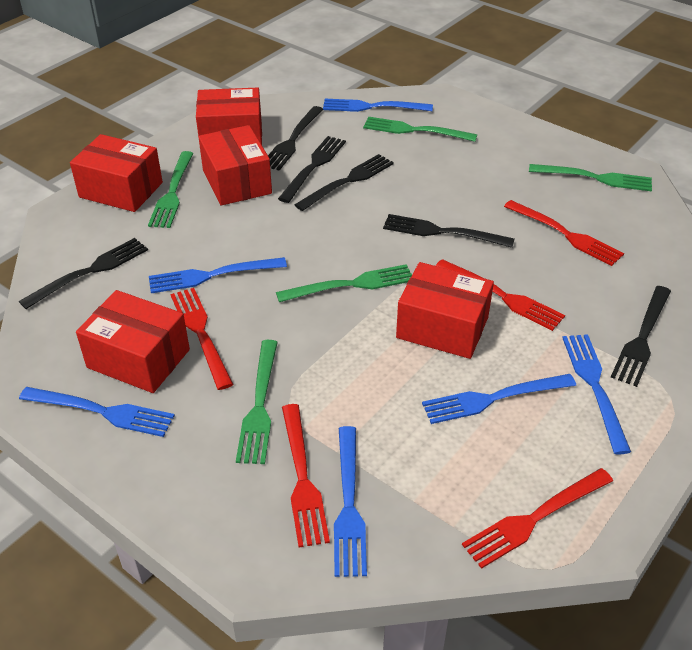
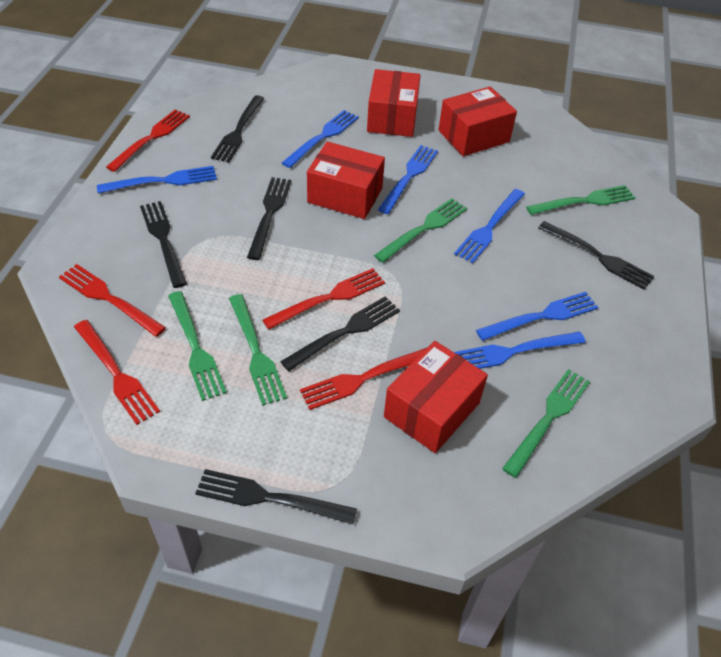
red box: 5 -> 4

